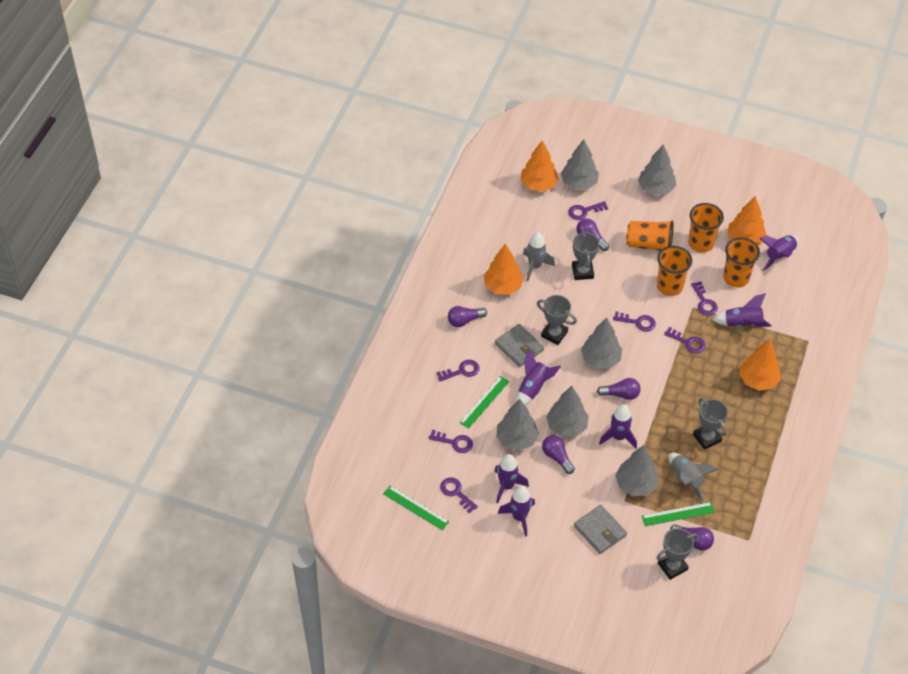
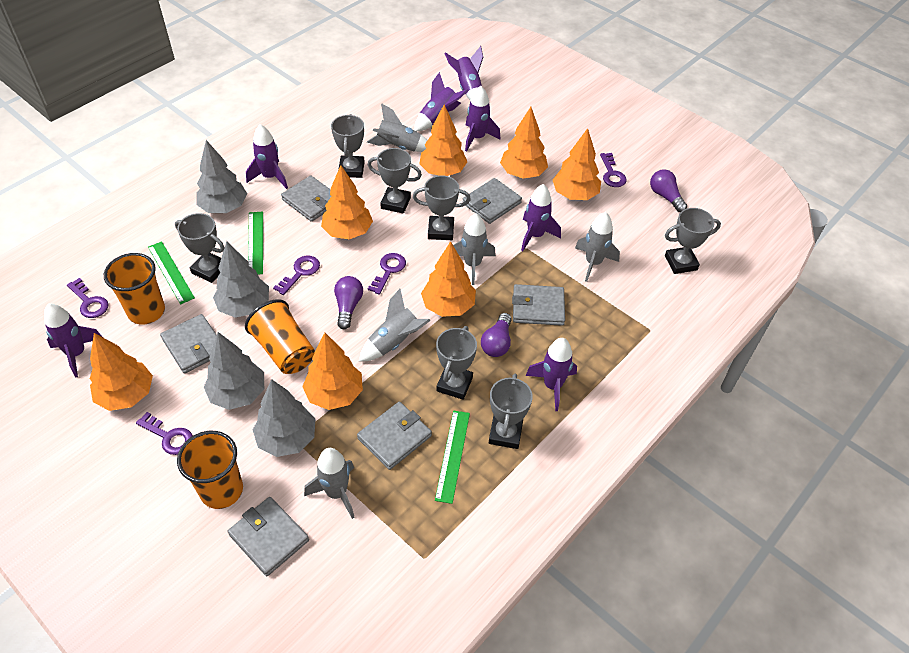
grey rocket: 2 -> 5
grey tree: 6 -> 4
grey trophy: 4 -> 7
grey wallet: 2 -> 6
orange cup: 4 -> 3
orange tree: 4 -> 7
purple key: 7 -> 5
purple light bulb: 5 -> 3
purple rocket: 6 -> 7

